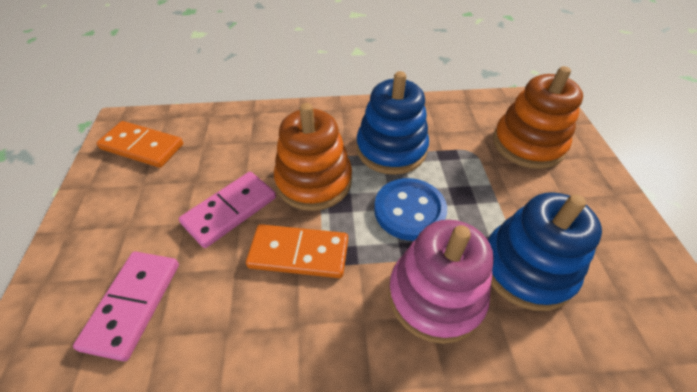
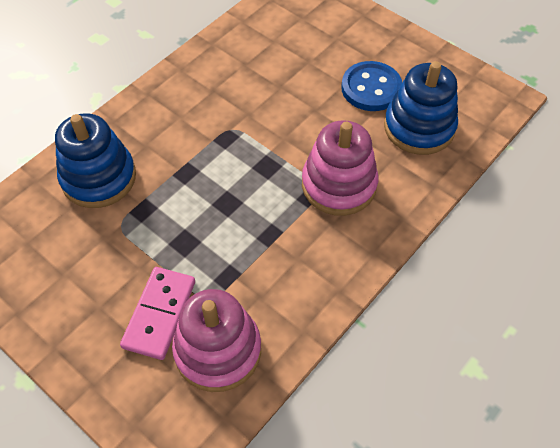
orange domino: 2 -> 0
orange stacking toy: 2 -> 0
pink domino: 2 -> 1
pink stacking toy: 1 -> 2

